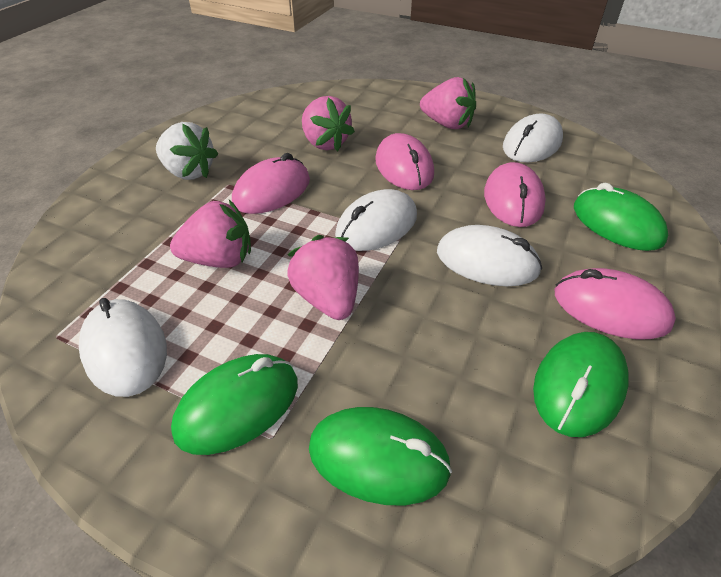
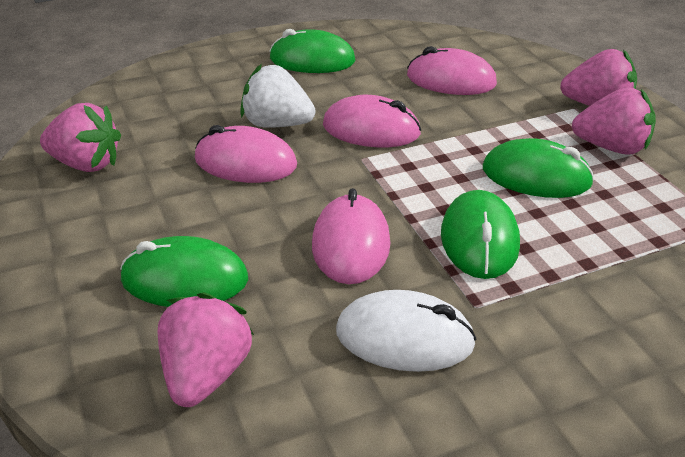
white mouse: 4 -> 1

